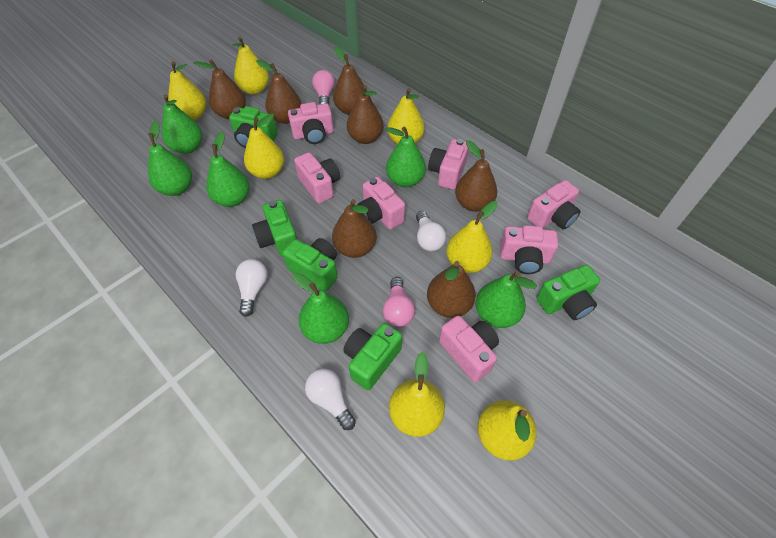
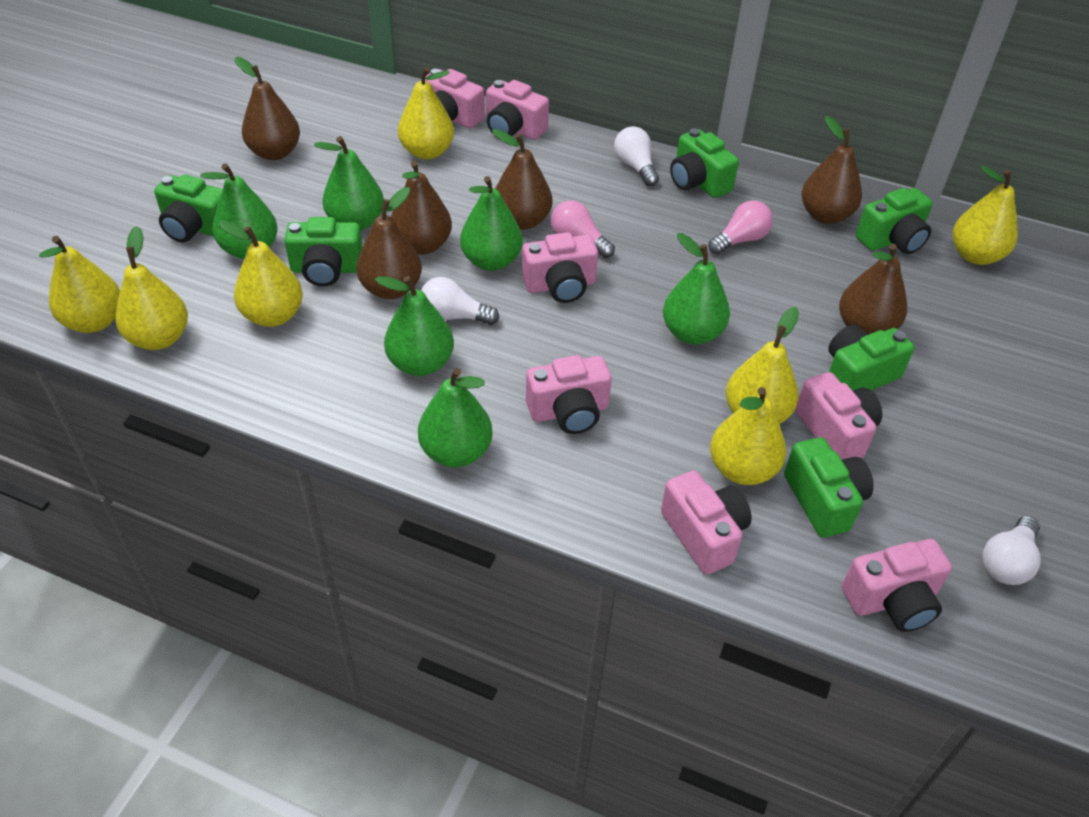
brown pear: 7 -> 6
green camera: 5 -> 6

